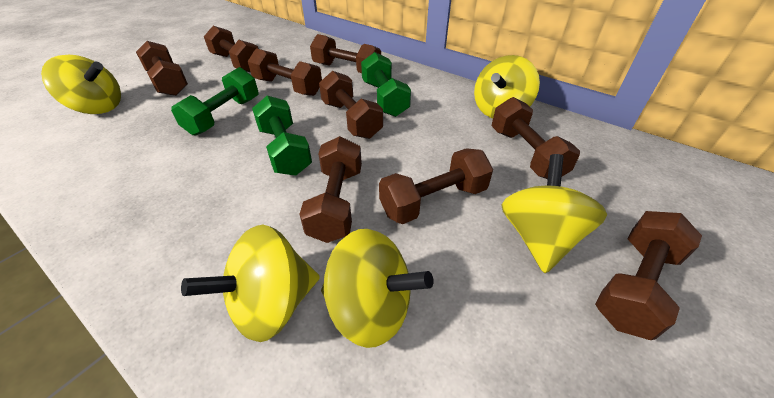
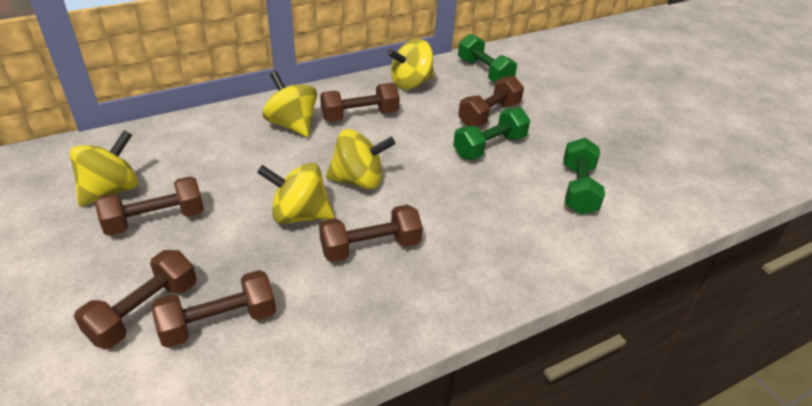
brown dumbbell: 9 -> 6

